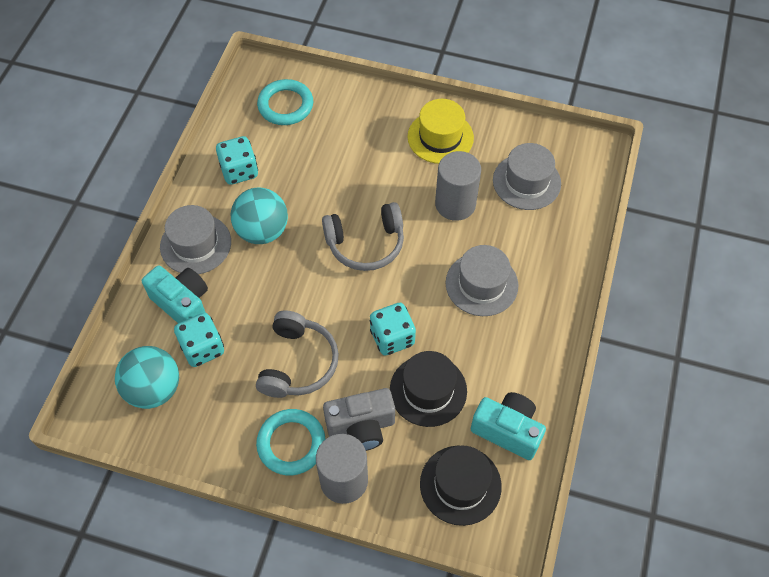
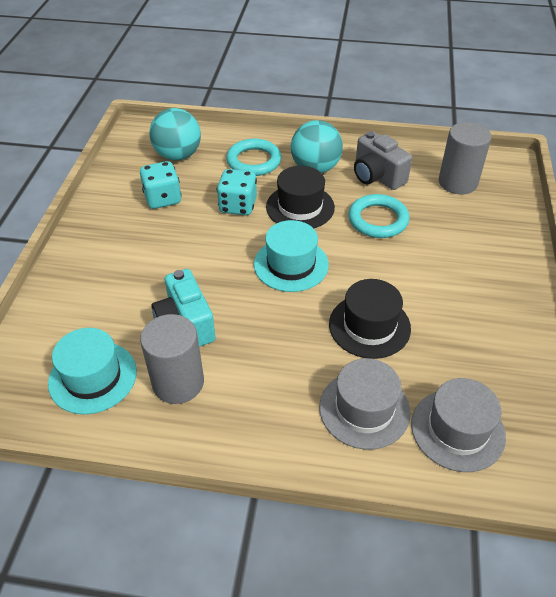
grey hat: 3 -> 2
grey headphones: 2 -> 0
turquoise camera: 2 -> 1
turquoise dice: 3 -> 2
turquoise hat: 0 -> 2
yellow hat: 1 -> 0

